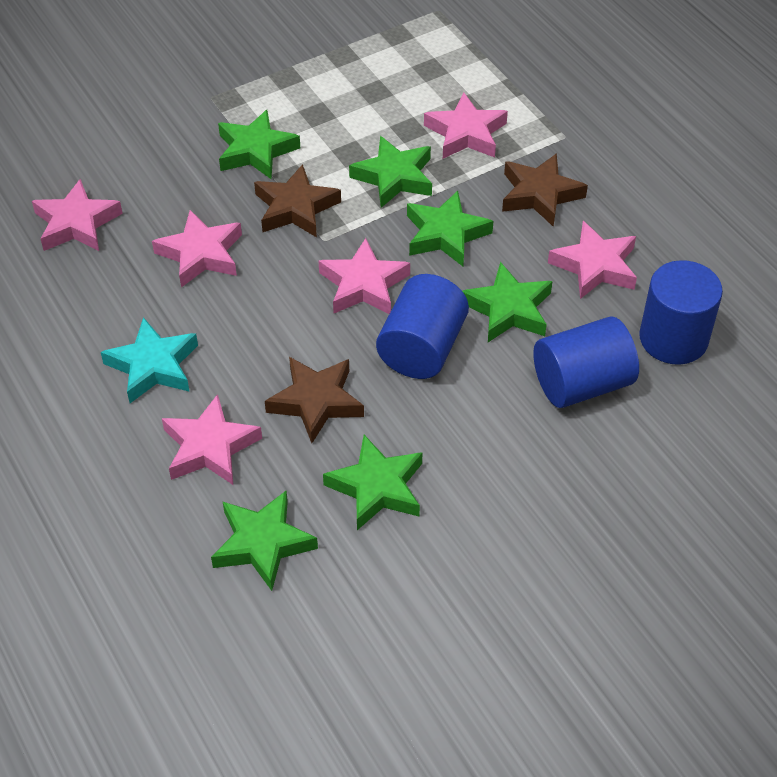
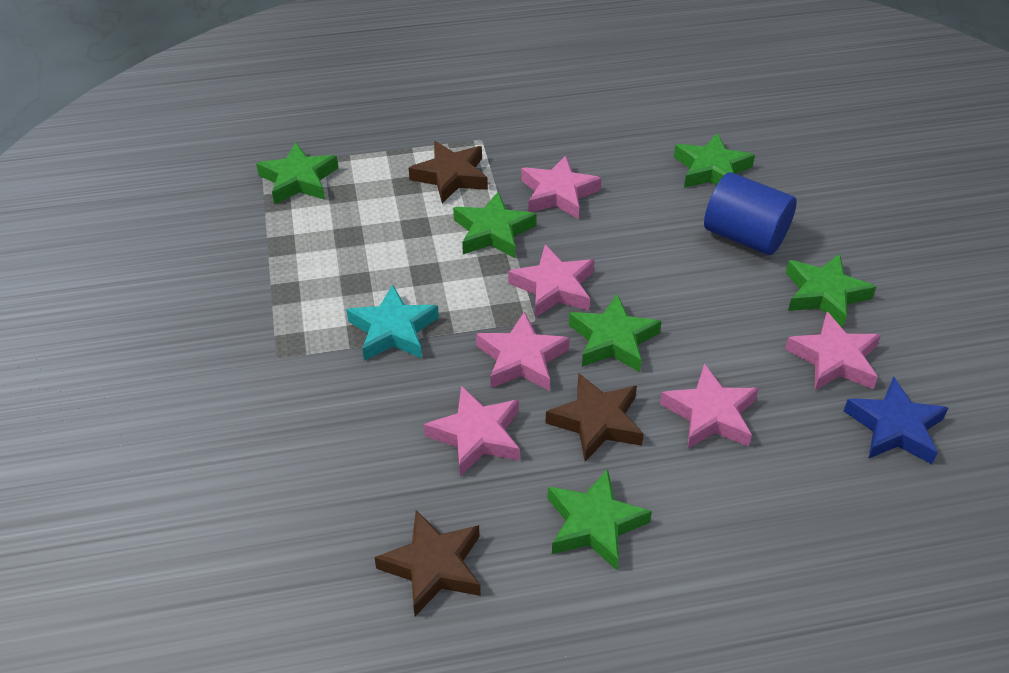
blue cylinder: 3 -> 1
blue star: 0 -> 1

